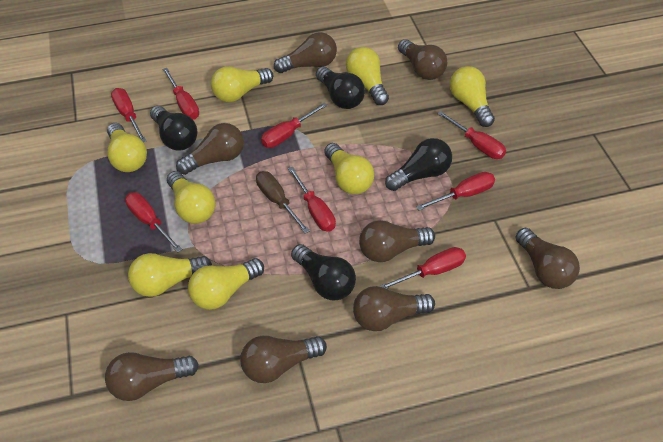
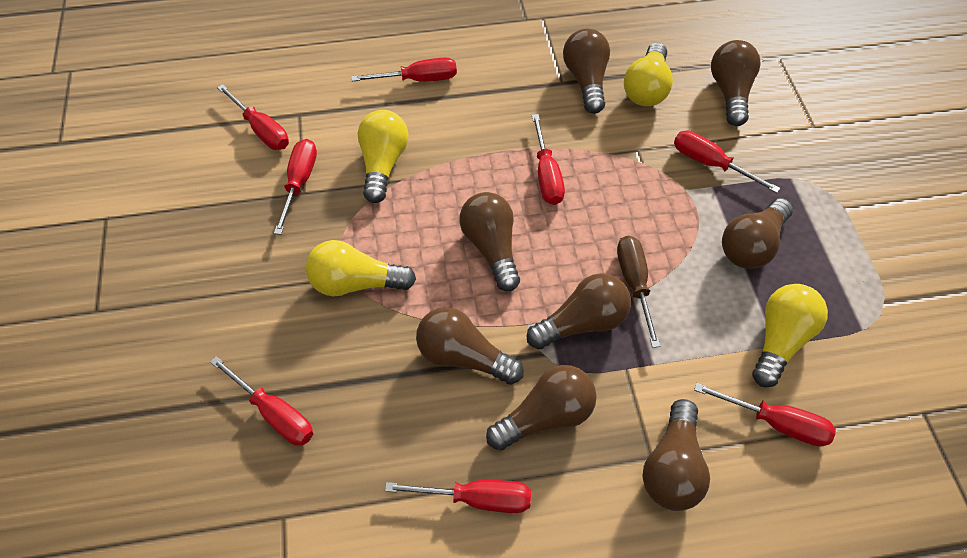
black light bulb: 4 -> 0
yellow light bulb: 8 -> 4

